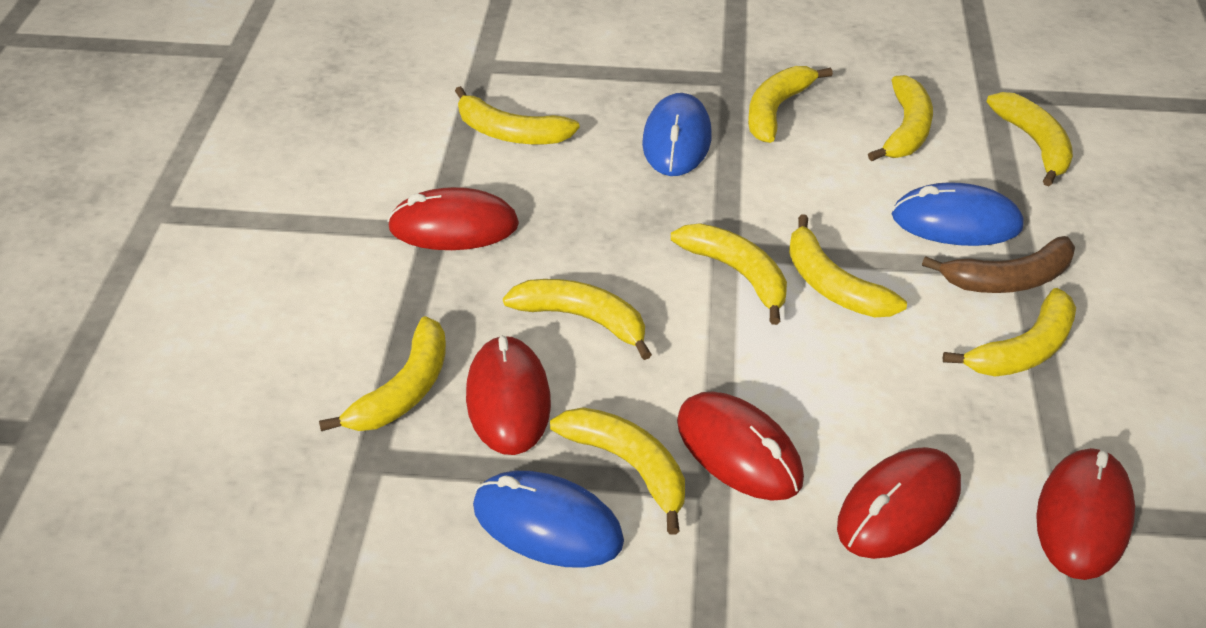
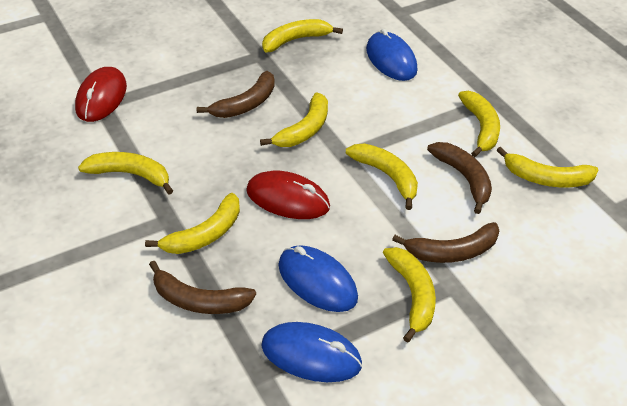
brown banana: 1 -> 4
red mouse: 5 -> 2
yellow banana: 10 -> 8

